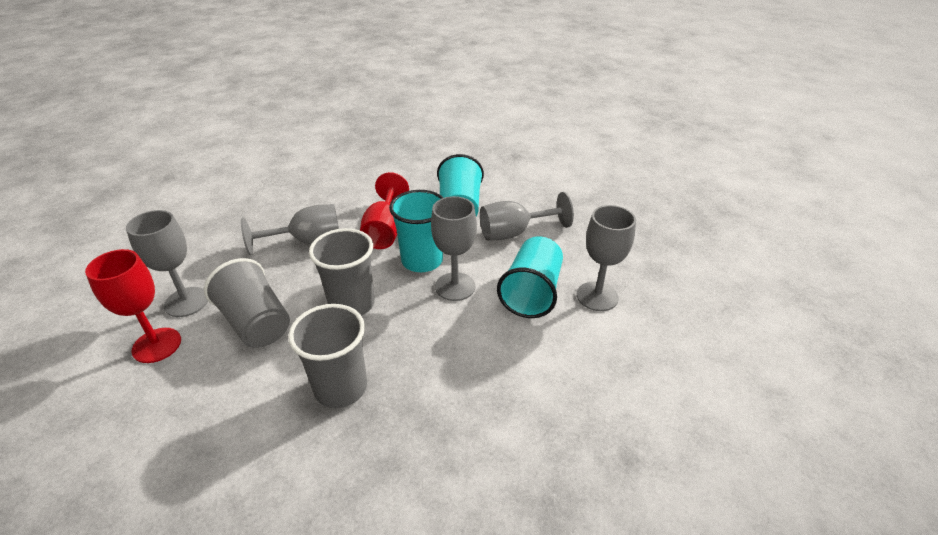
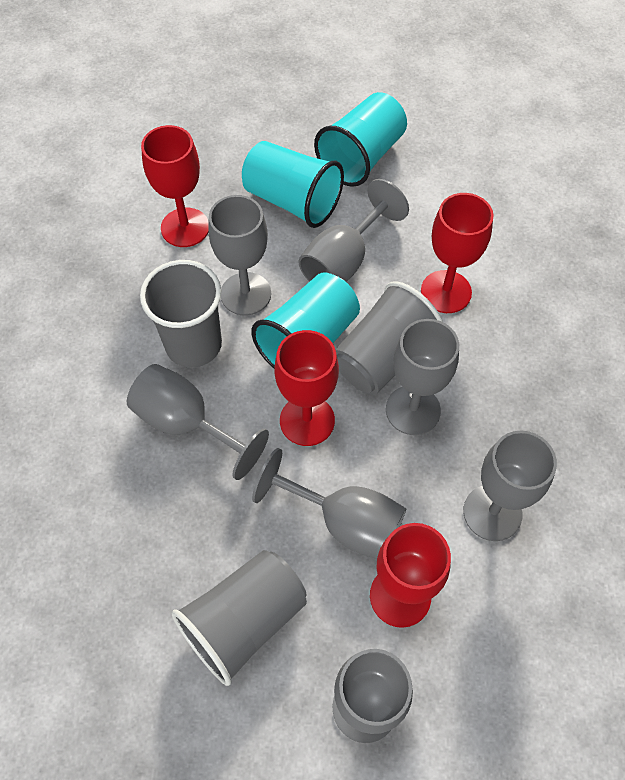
grey goblet: 5 -> 7
red goblet: 2 -> 4

